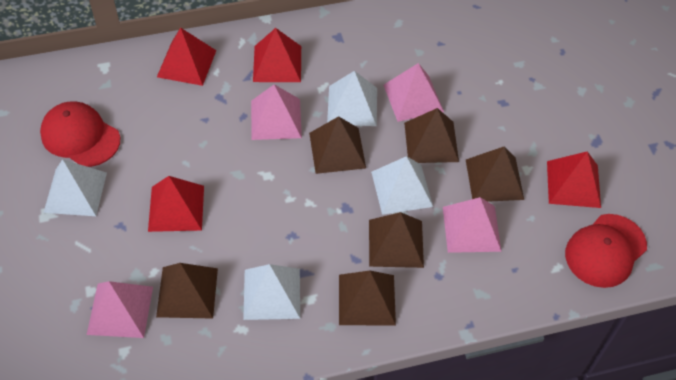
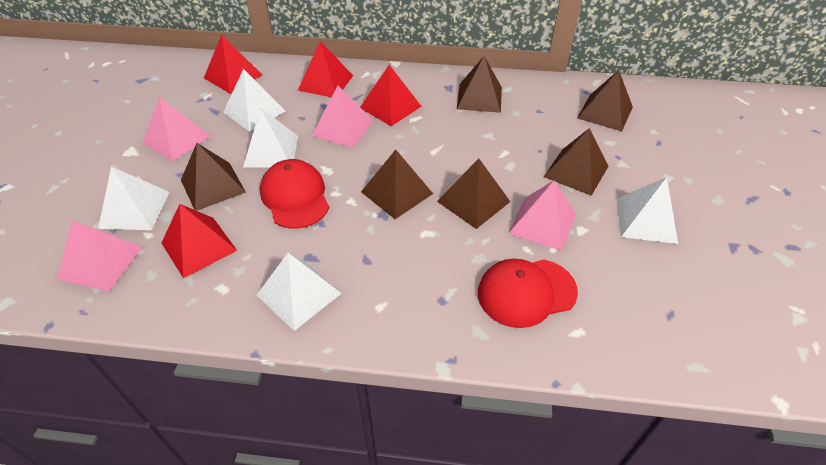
white pyramid: 4 -> 5

